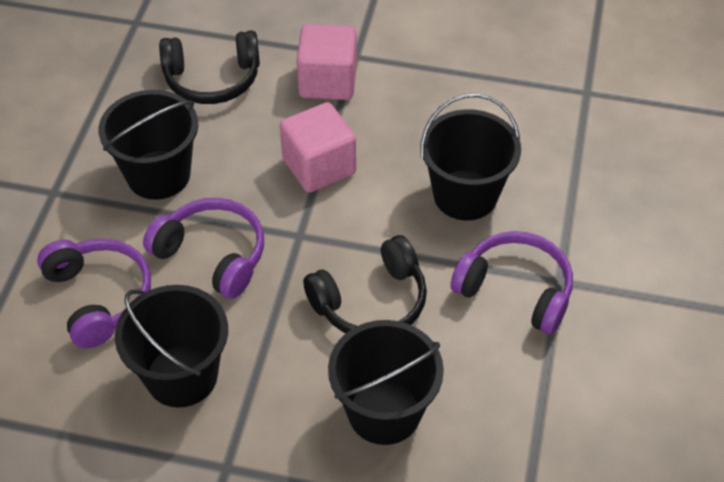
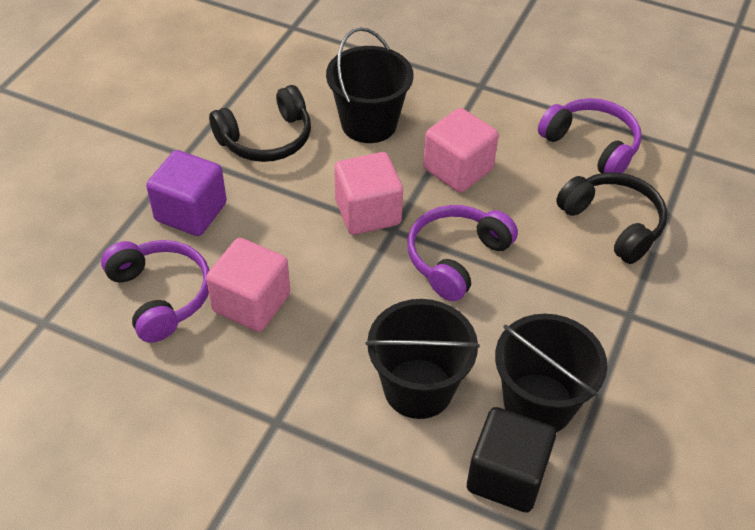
black bucket: 4 -> 3
black cube: 0 -> 1
pink cube: 2 -> 3
purple cube: 0 -> 1

